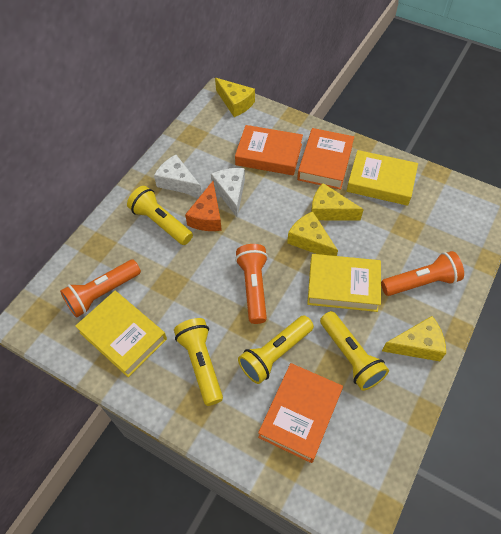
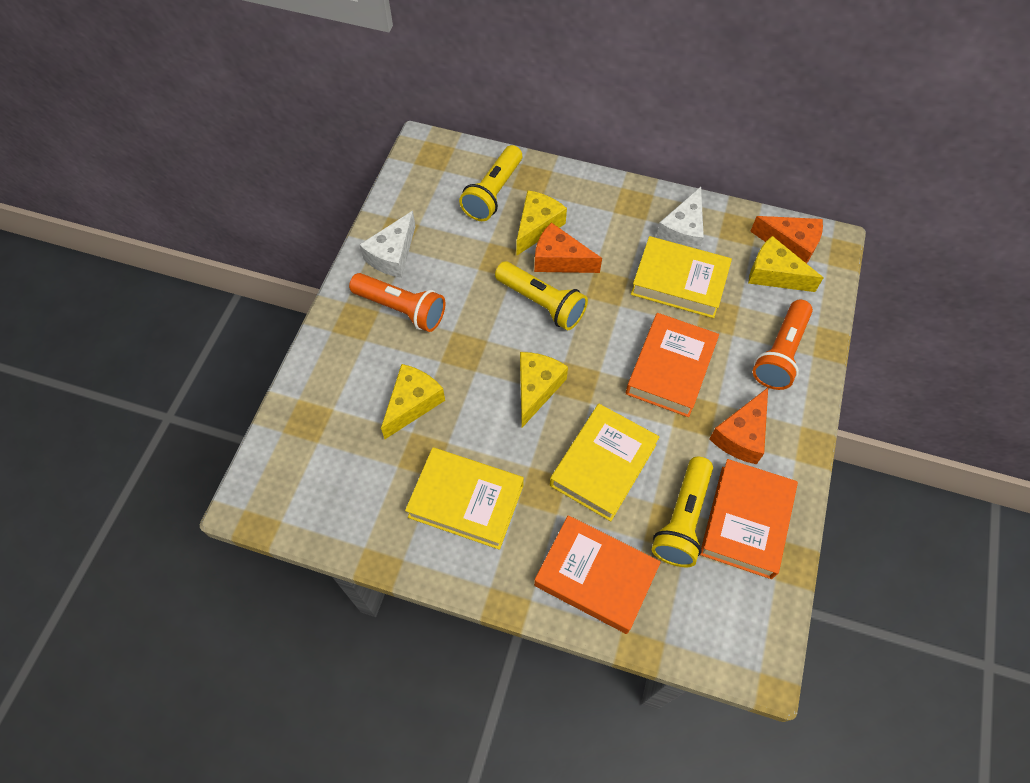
orange cheese: 1 -> 3
orange flashlight: 3 -> 2
yellow flashlight: 4 -> 3

